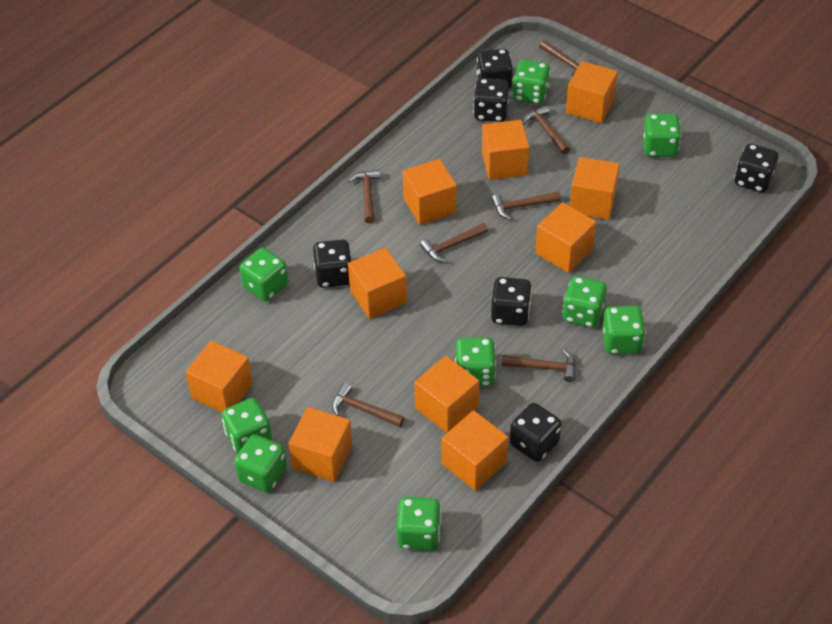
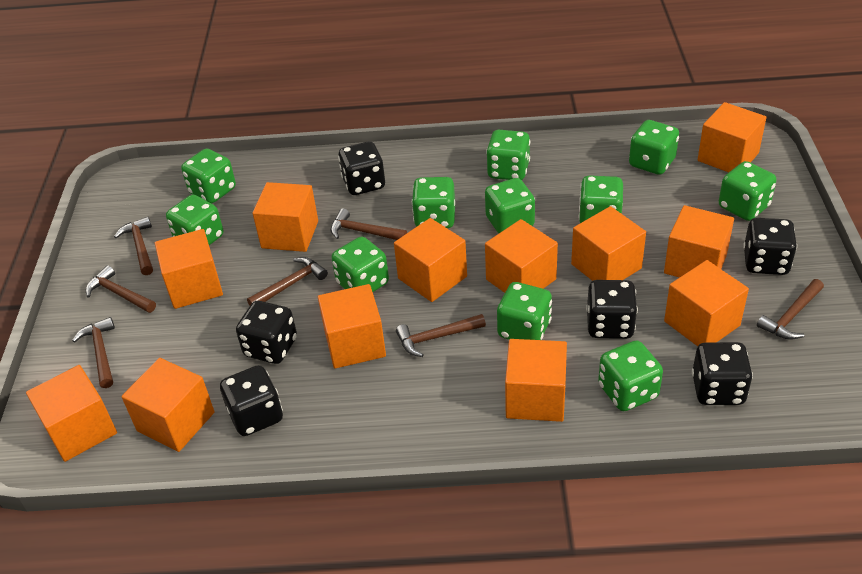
green dice: 9 -> 11
orange cube: 10 -> 12

